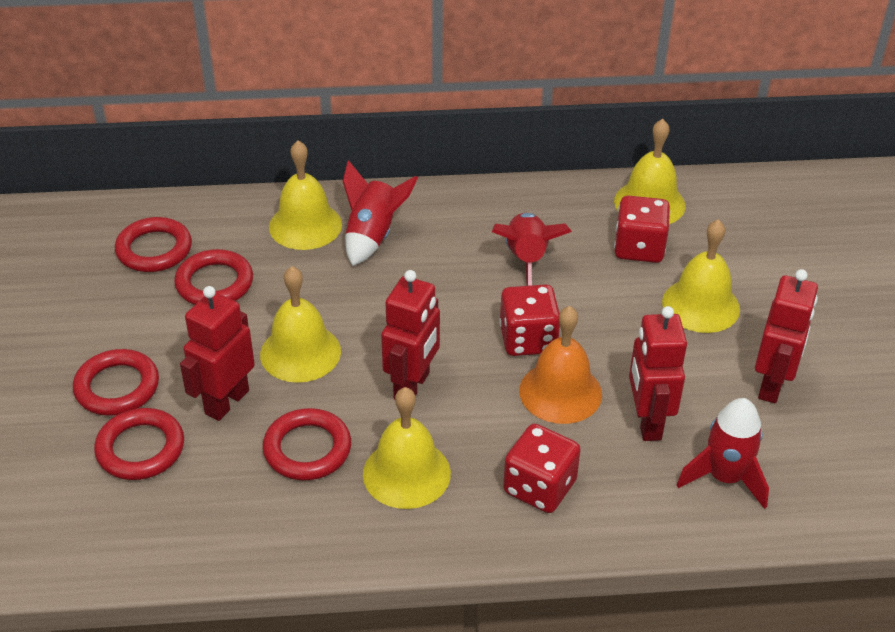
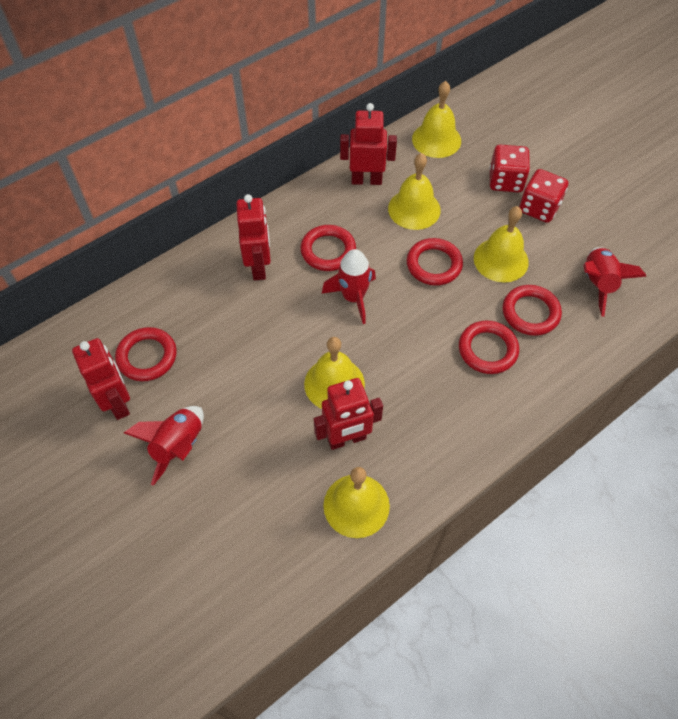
orange bell: 1 -> 0
red dice: 3 -> 2

